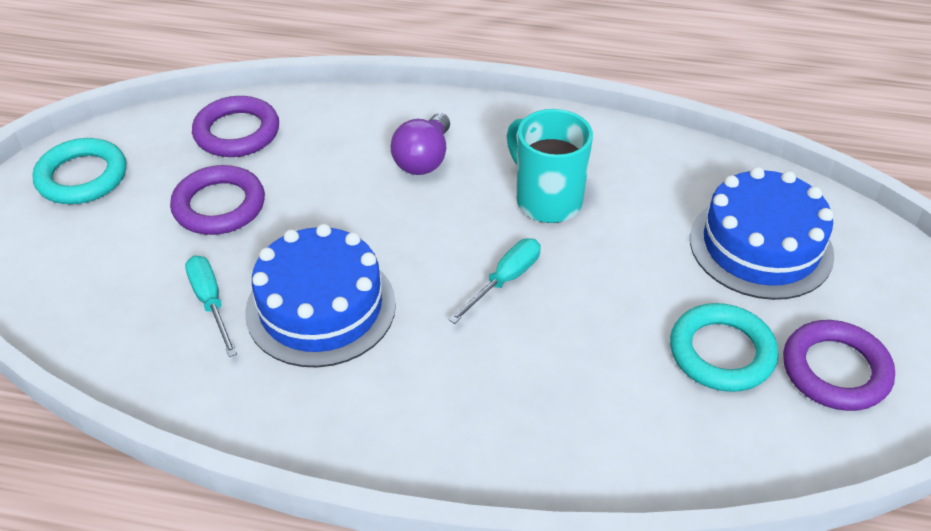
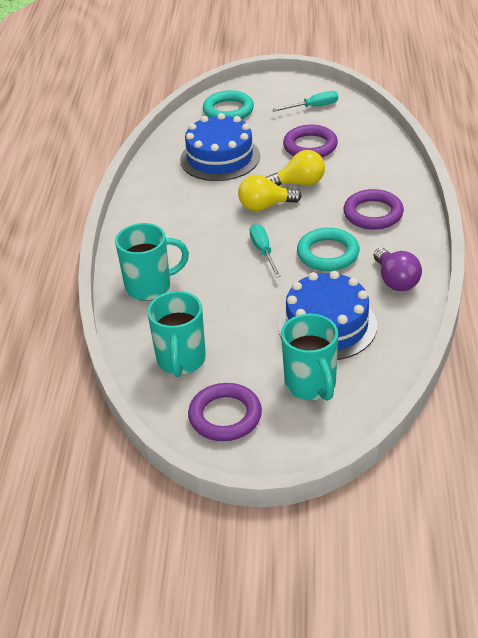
turquoise mug: 1 -> 3
yellow light bulb: 0 -> 2

